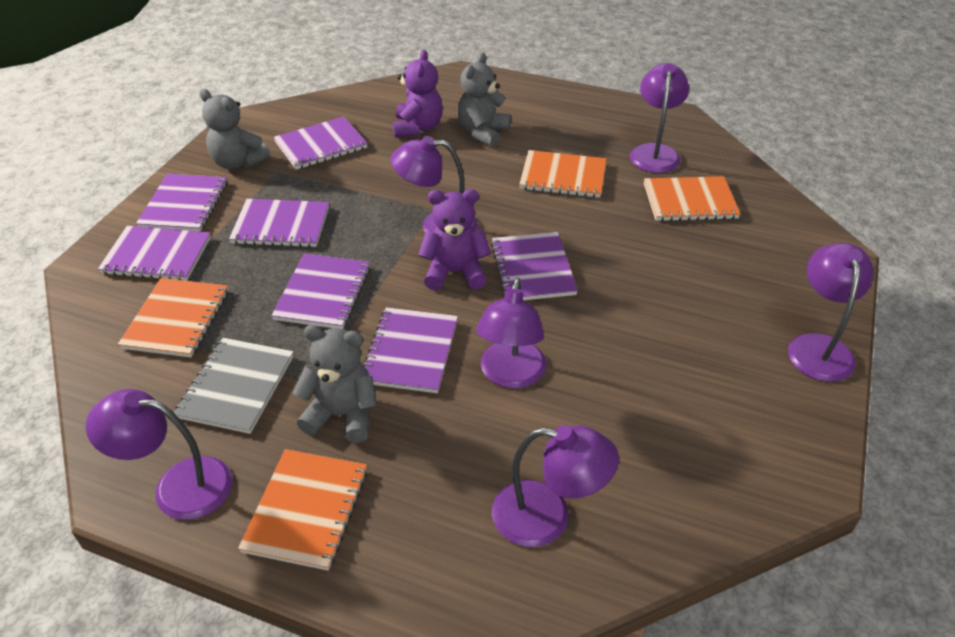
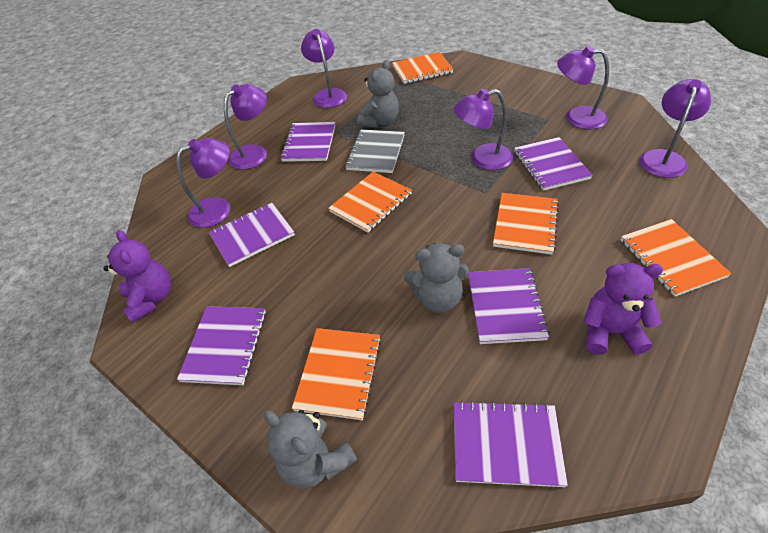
orange notebook: 4 -> 5
purple notebook: 7 -> 6

